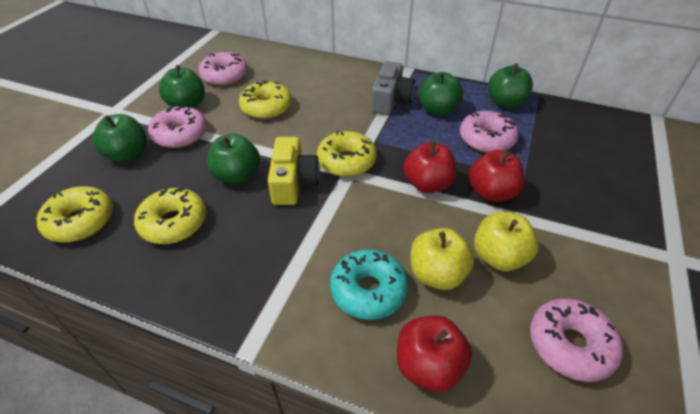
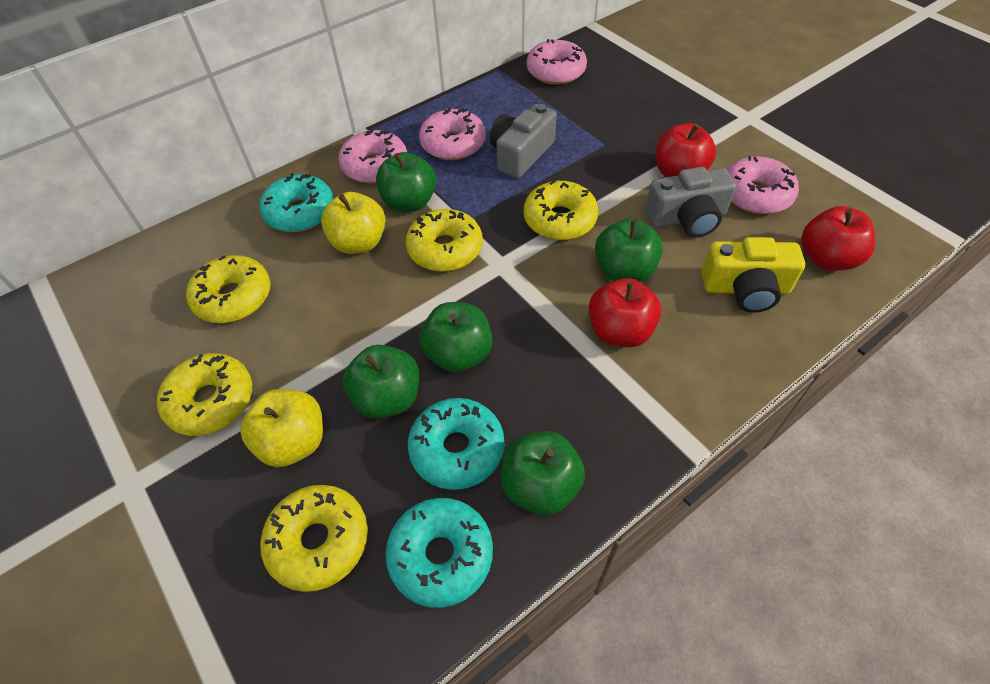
grey camera: 1 -> 2
turquoise donut: 1 -> 3
yellow donut: 4 -> 5

